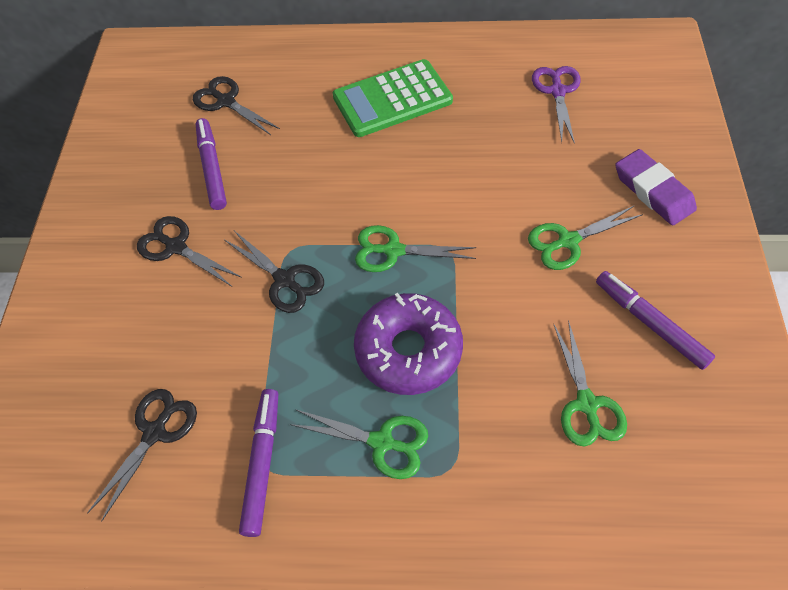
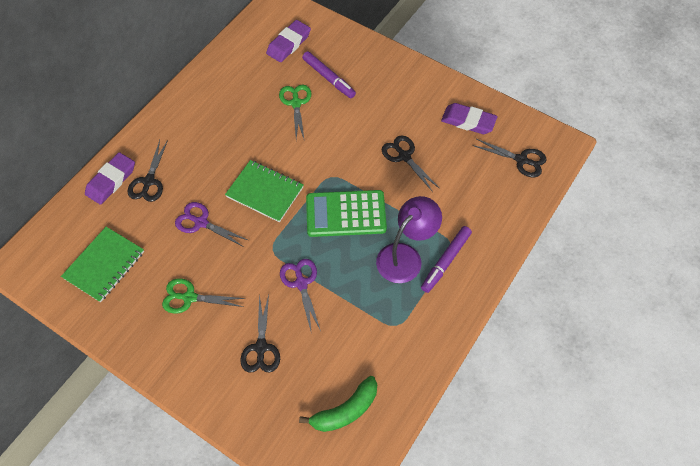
green banana: 0 -> 1
green notebook: 0 -> 2
green scissors: 4 -> 2
purple donut: 1 -> 0
purple eraser: 1 -> 3
purple lamp: 0 -> 1
purple marker: 3 -> 2
purple scissors: 1 -> 2

